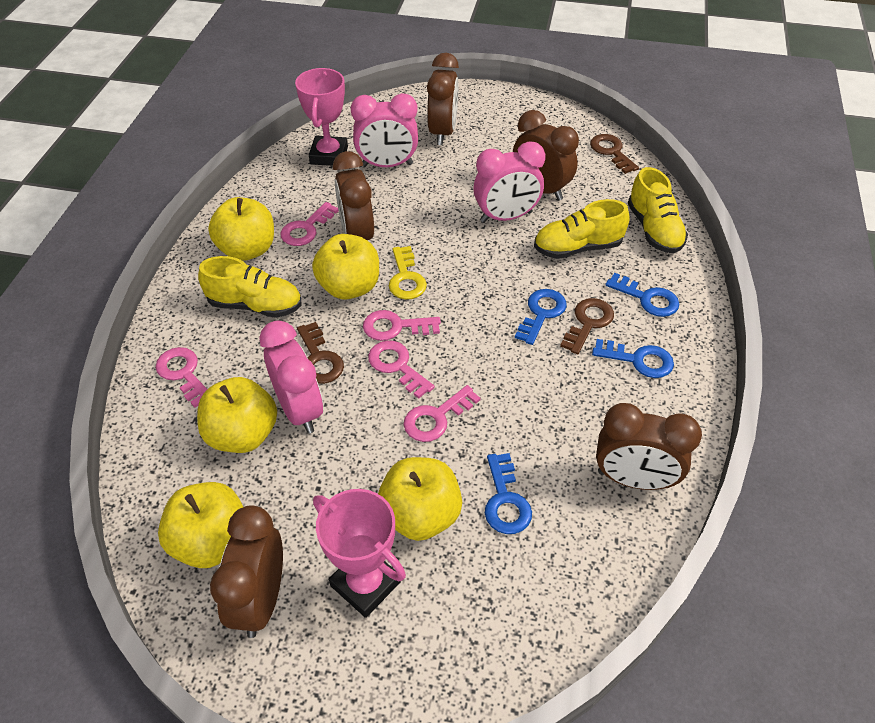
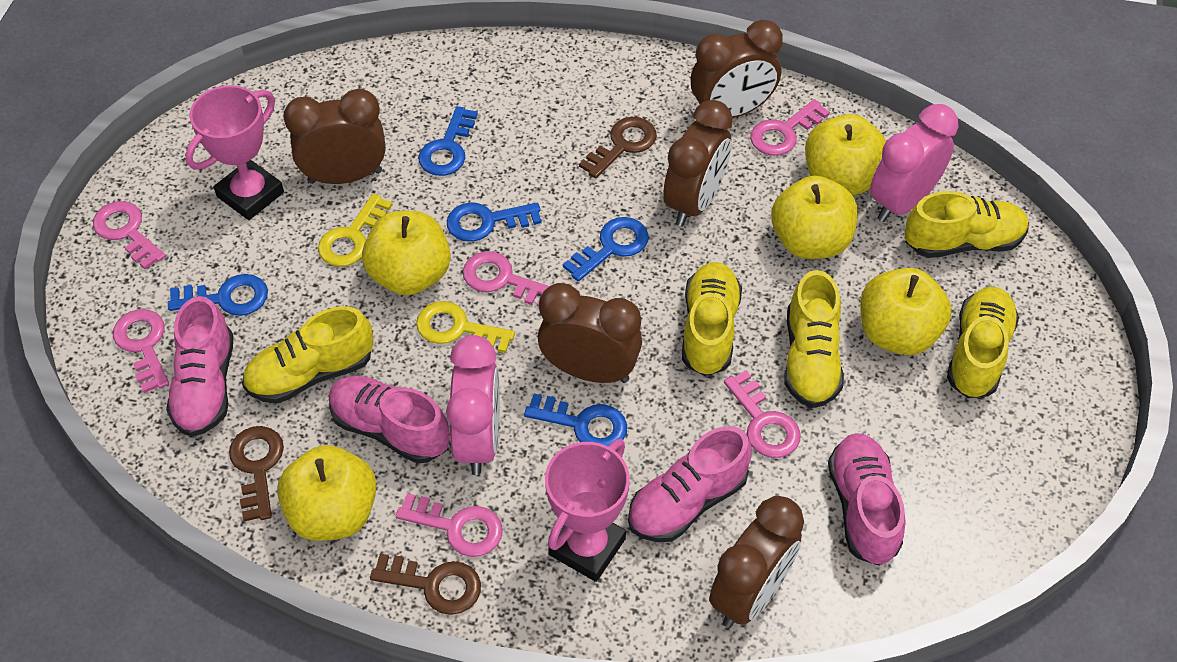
blue key: 4 -> 5
pink clock: 3 -> 2
pink key: 5 -> 6
pink shoe: 0 -> 4
yellow key: 1 -> 2
yellow shoe: 3 -> 5

